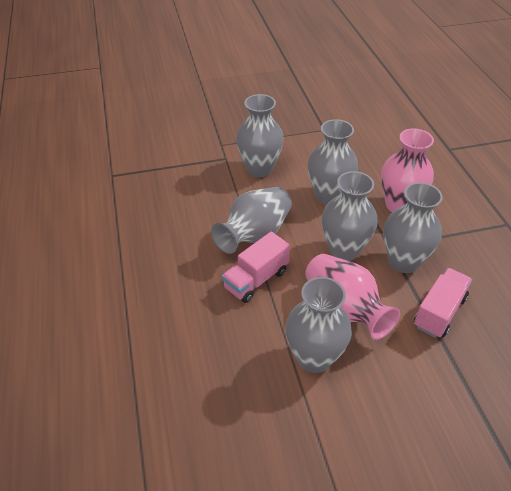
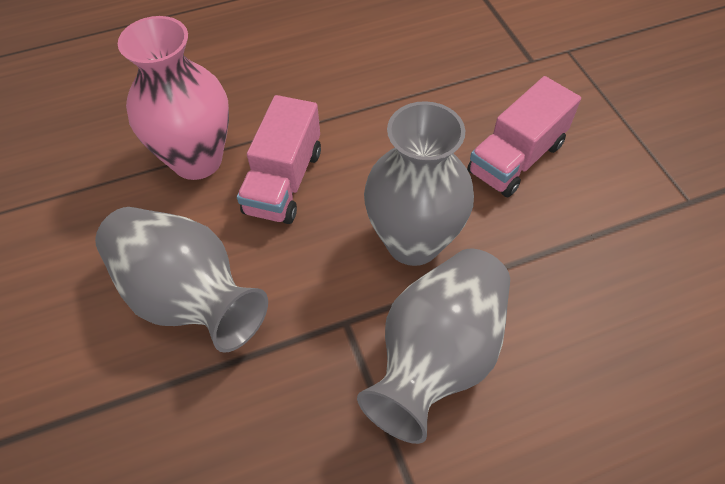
grey vase: 6 -> 3
pink vase: 2 -> 1

